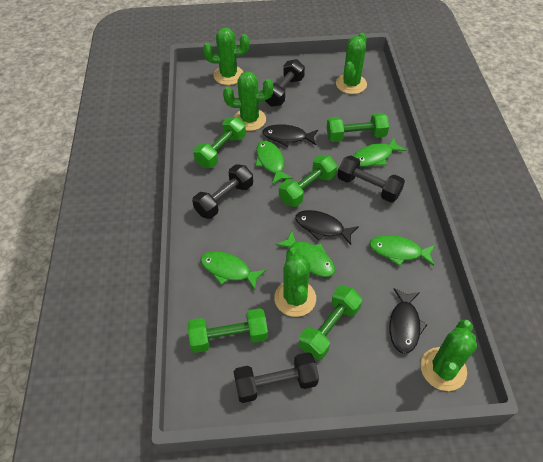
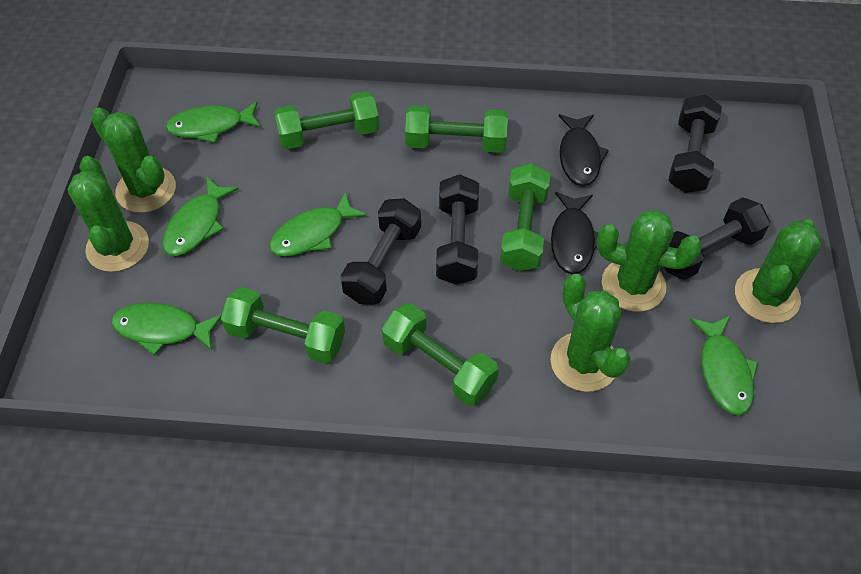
black fish: 3 -> 2

